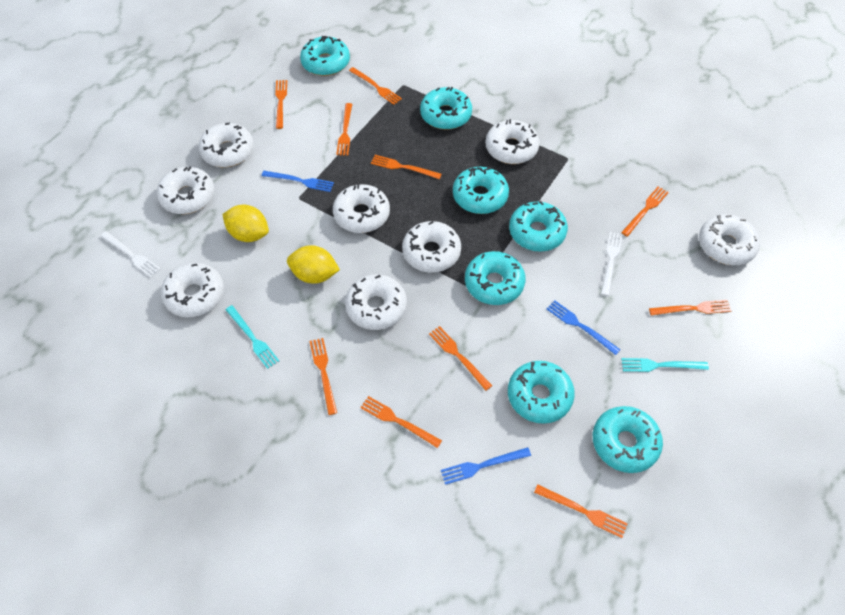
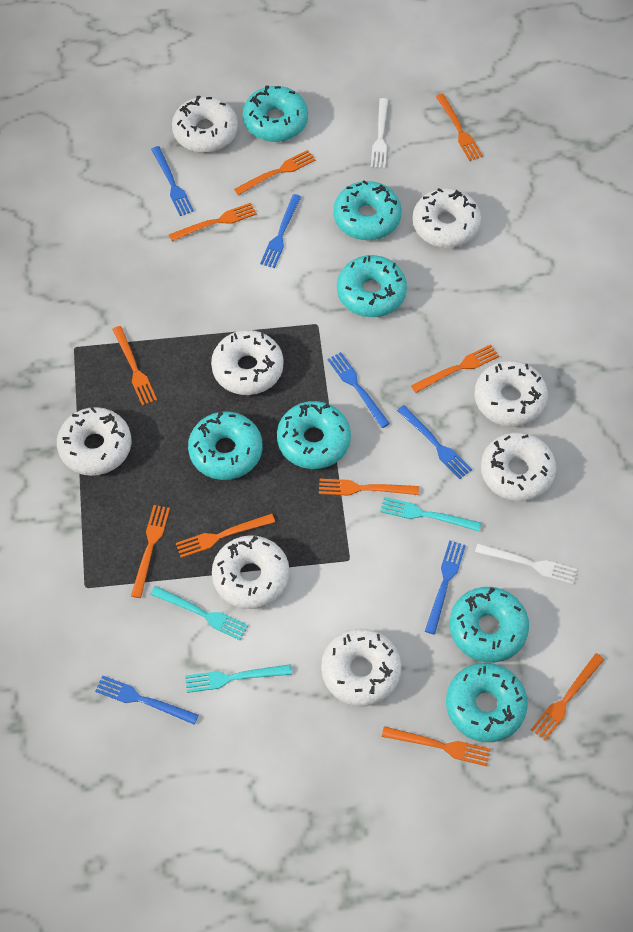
blue fork: 3 -> 6
turquoise fork: 2 -> 3
yellow lemon: 2 -> 0

